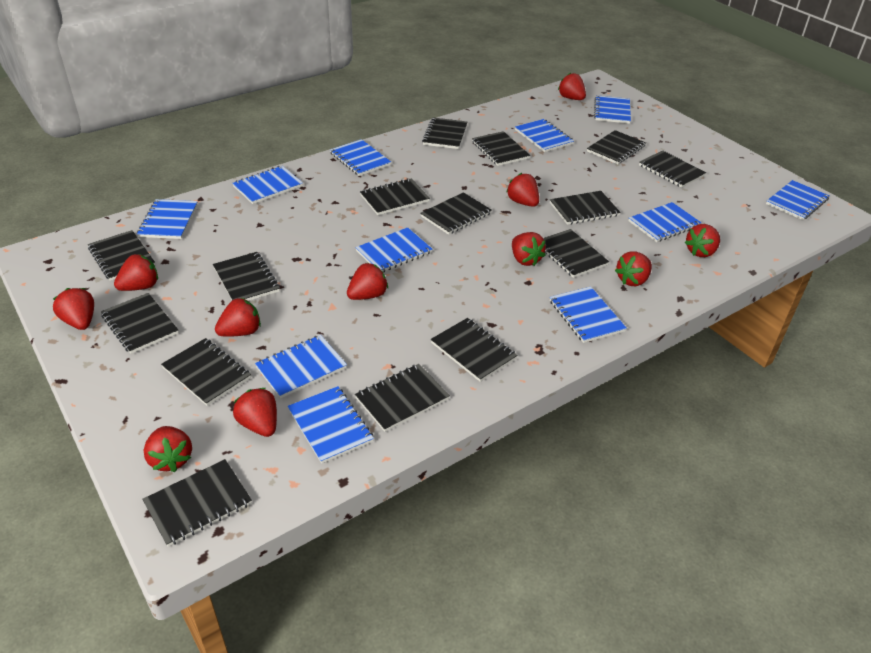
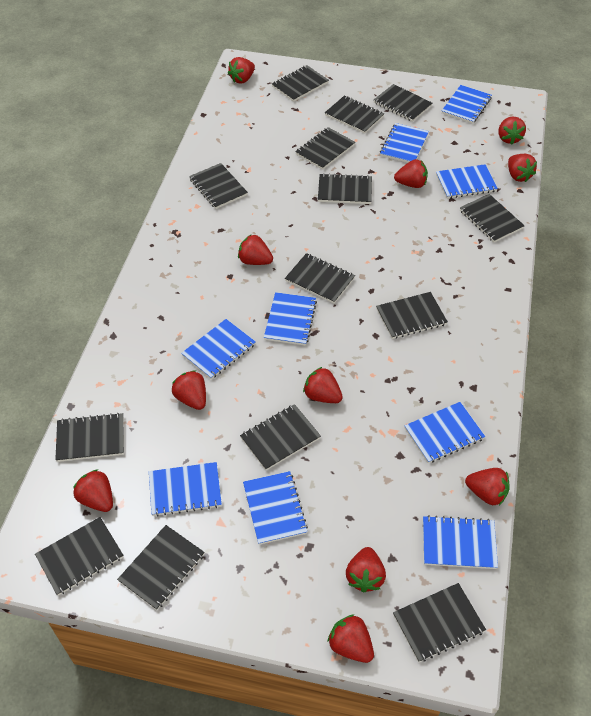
black notebook: 15 -> 14
blue notebook: 11 -> 9

